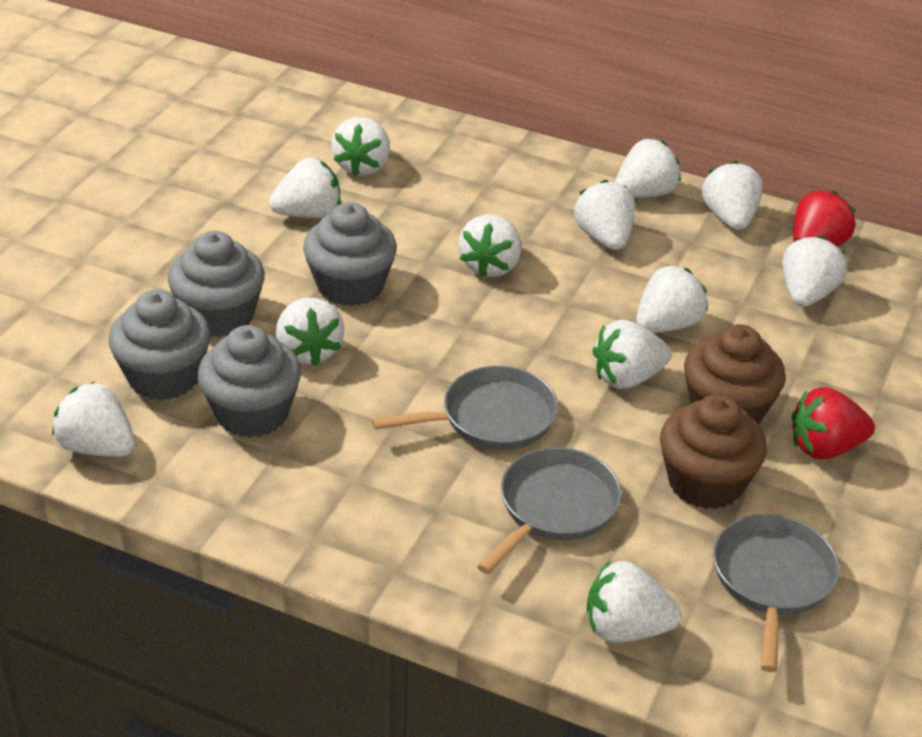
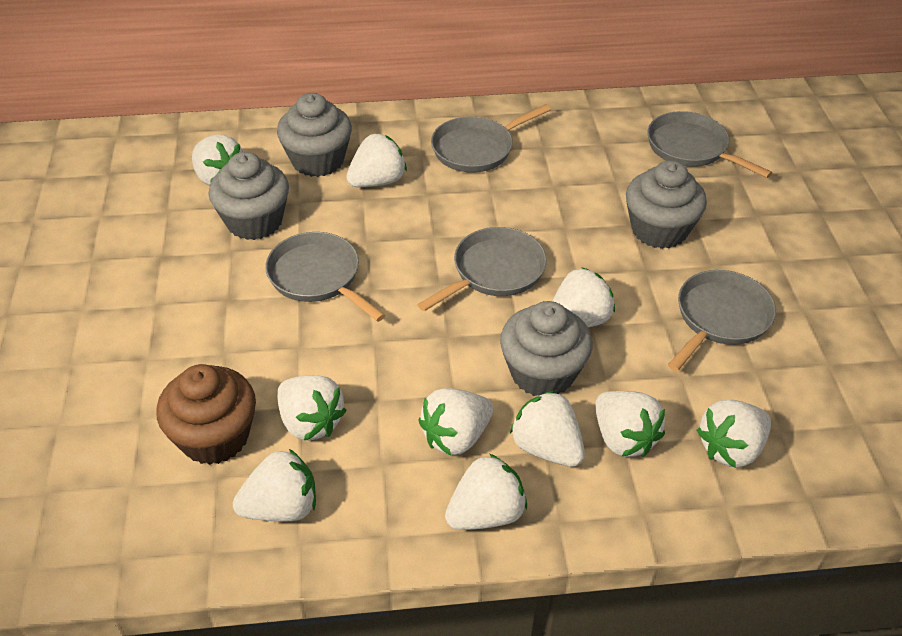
brown cupcake: 2 -> 1
grey pan: 3 -> 5
red strawberry: 2 -> 0
white strawberry: 12 -> 10

